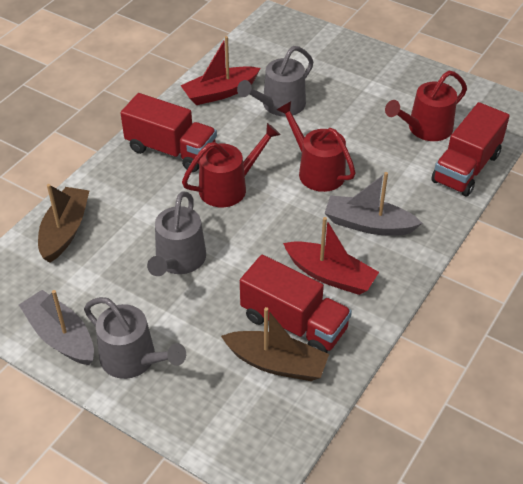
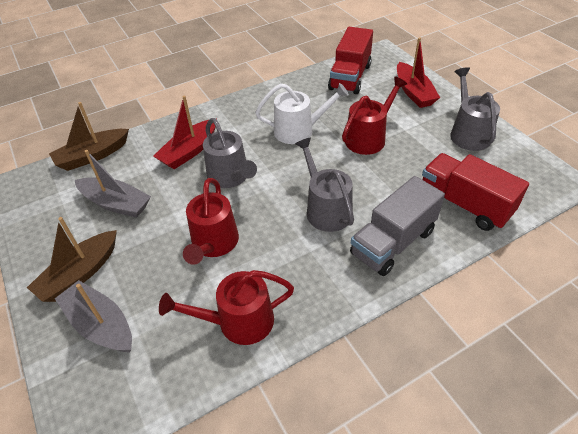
grey truck: 0 -> 1
red truck: 3 -> 2
white watering can: 0 -> 1

